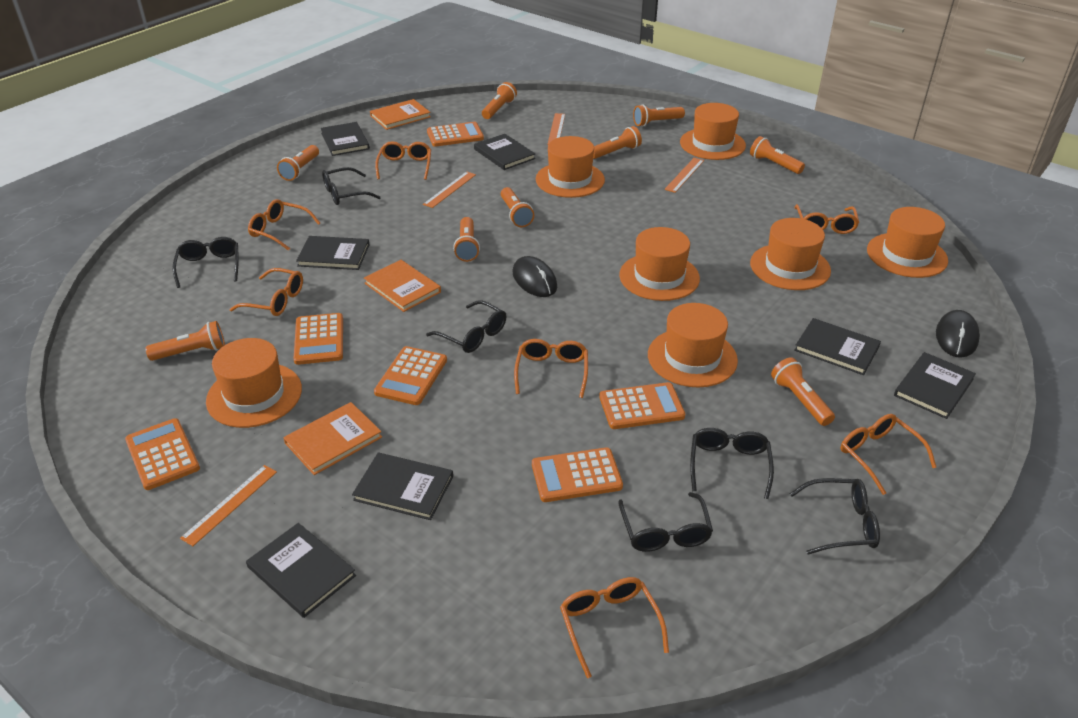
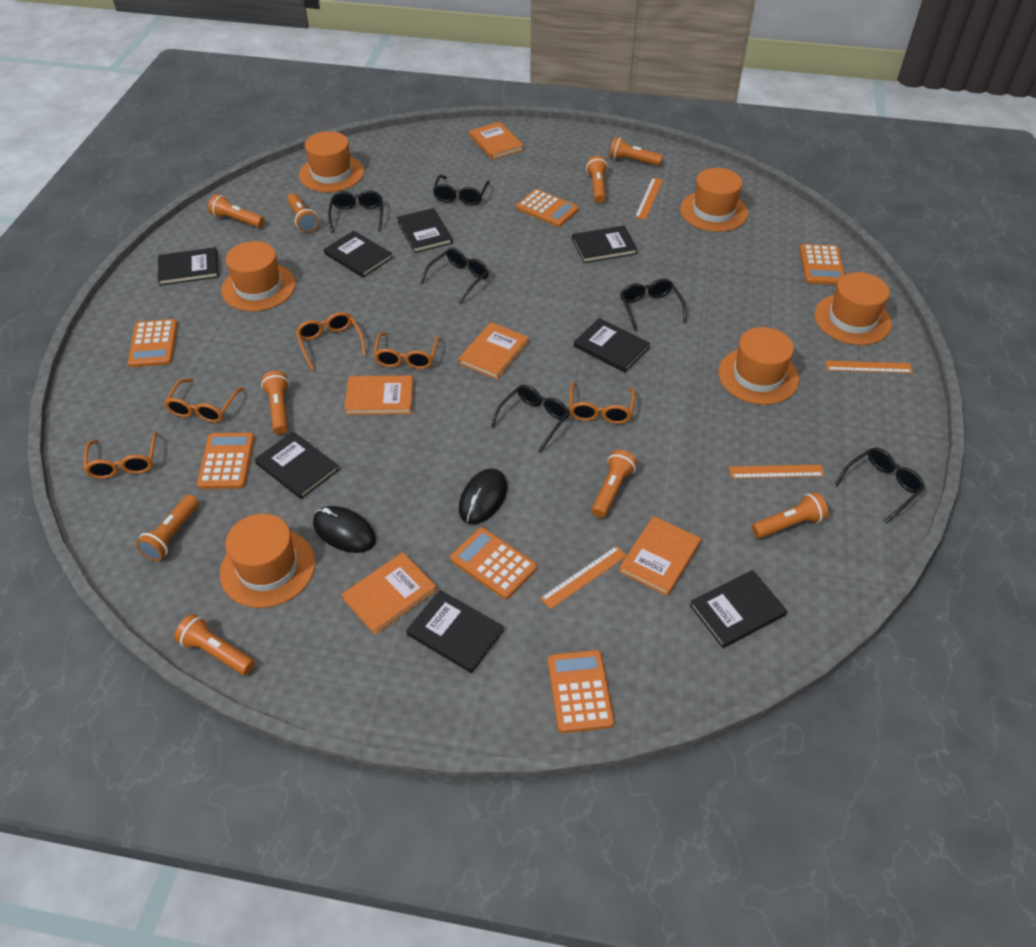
black book: 7 -> 8
orange book: 3 -> 5
orange glasses: 7 -> 5
orange hat: 7 -> 6

